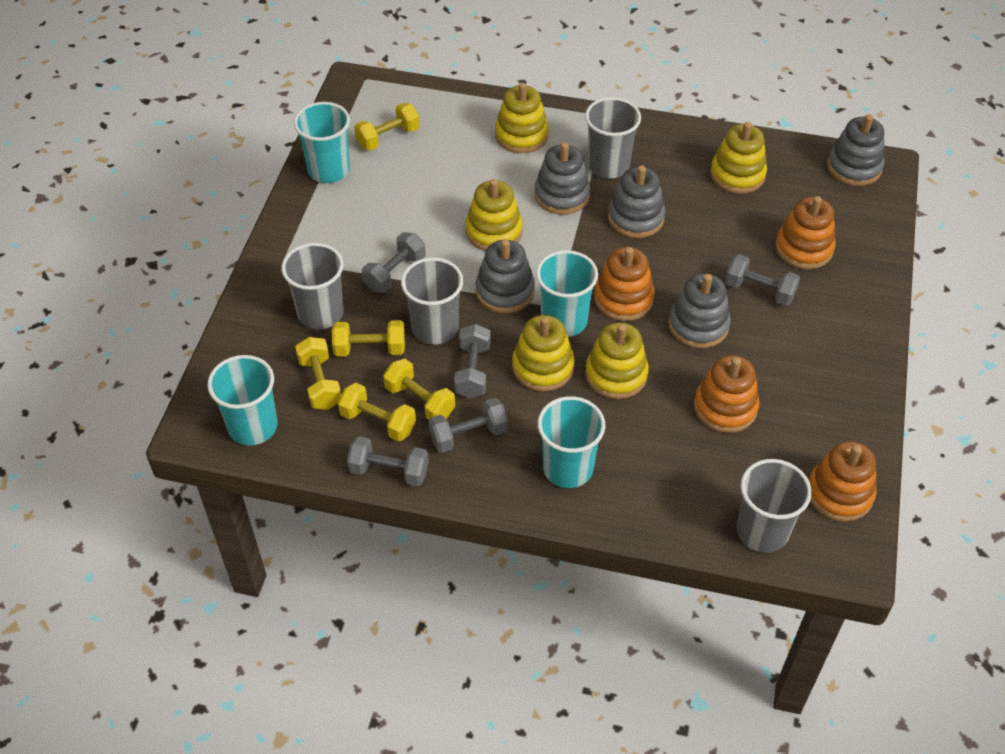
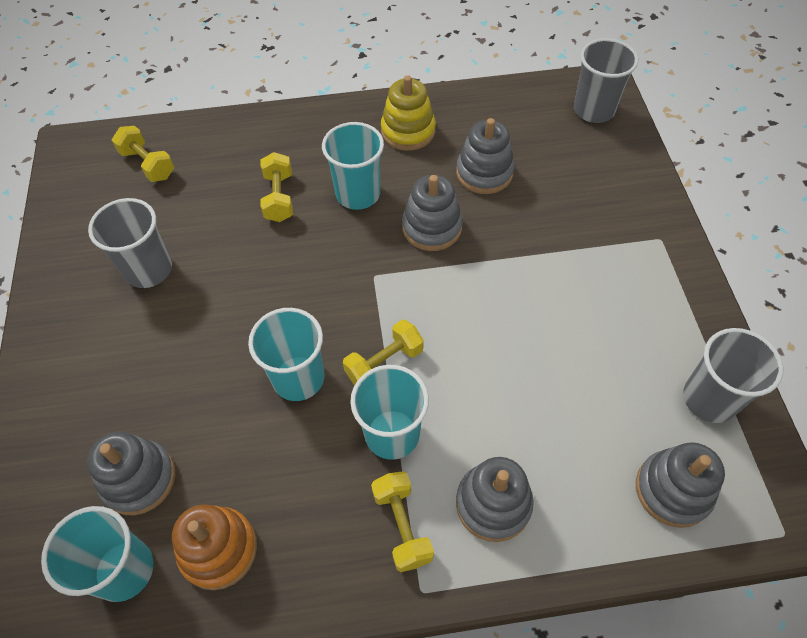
grey cup: 4 -> 3
grey dumbbell: 5 -> 0
orange stacking toy: 4 -> 1
yellow dumbbell: 5 -> 4
yellow stacking toy: 5 -> 1

